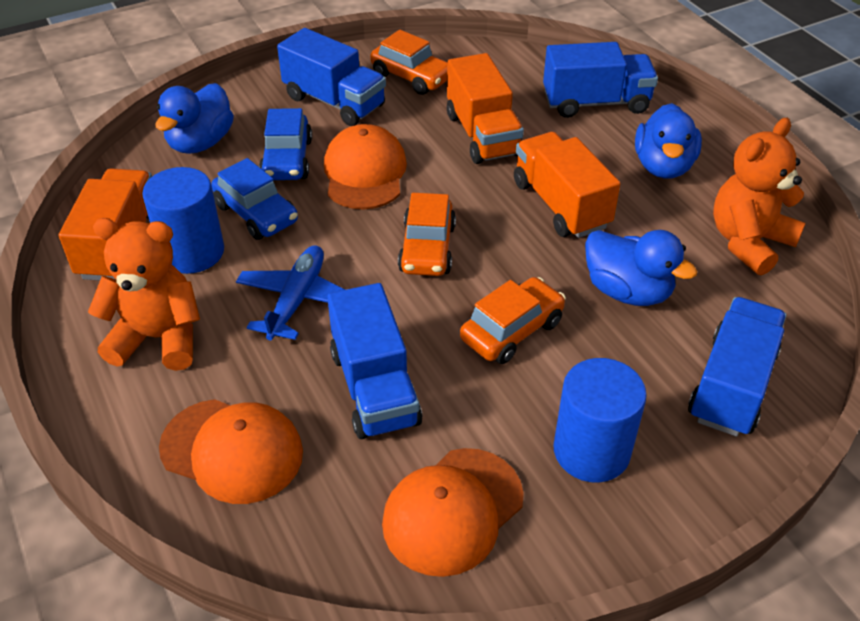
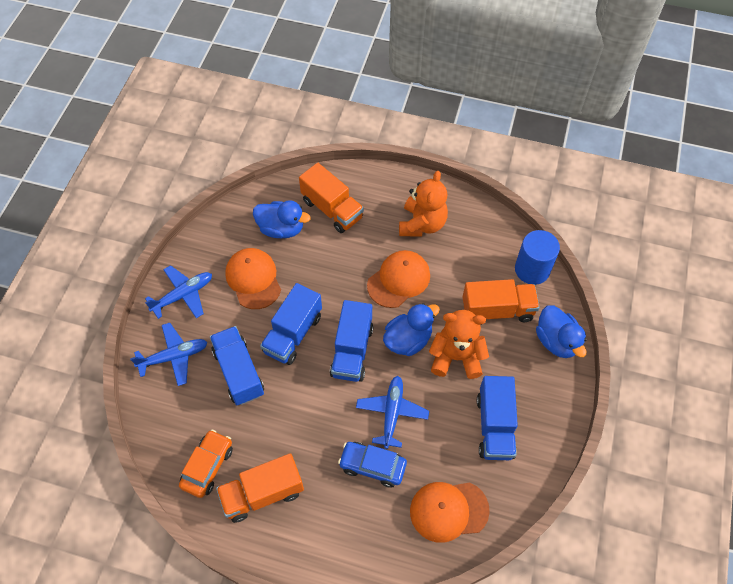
blue car: 2 -> 1
blue cylinder: 2 -> 1
blue plane: 1 -> 3
orange car: 3 -> 1

